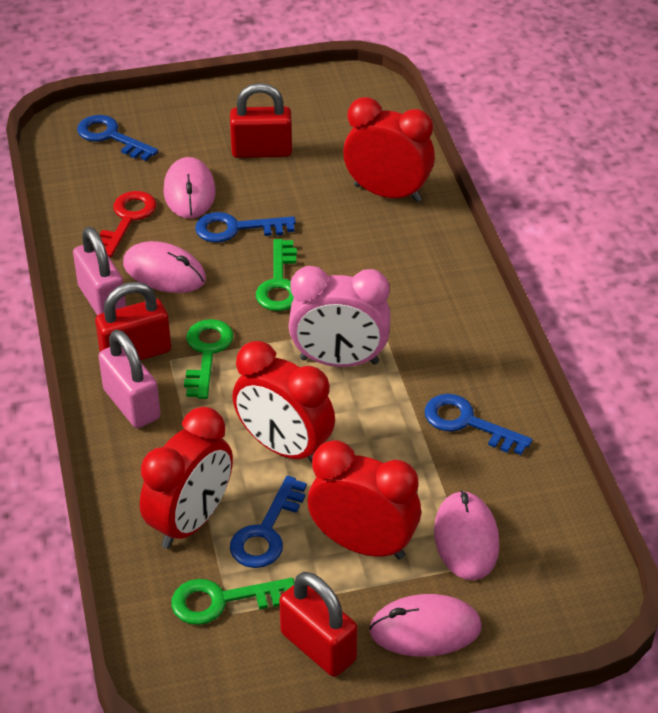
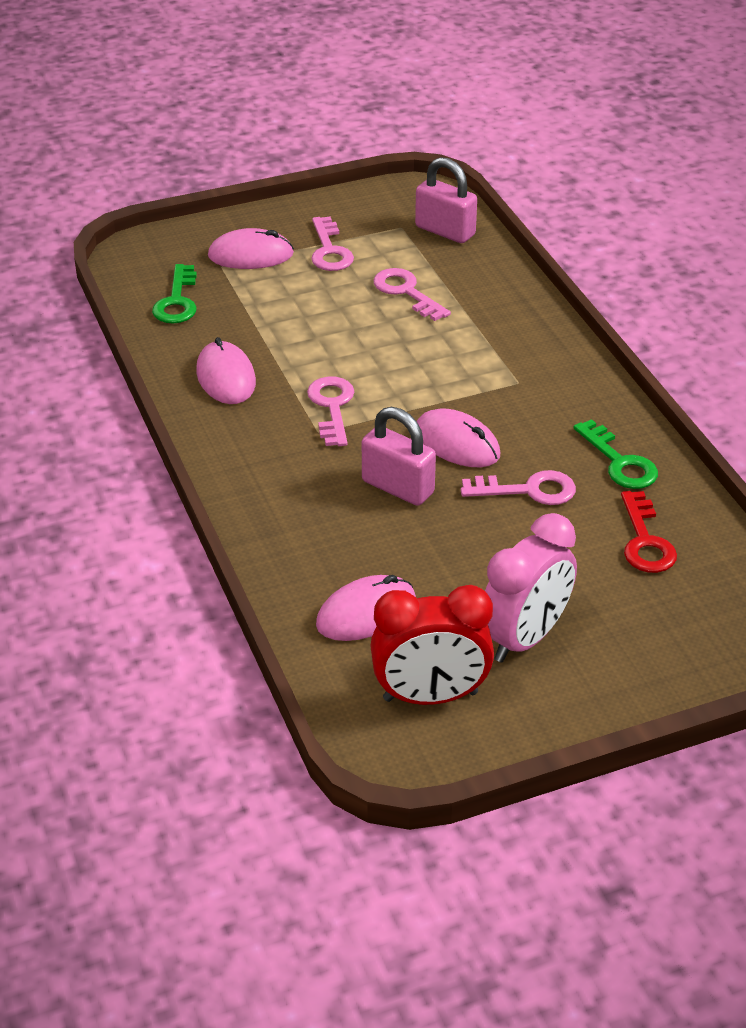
blue key: 4 -> 0
green key: 3 -> 2
pink key: 0 -> 4
red clock: 4 -> 1
red padlock: 3 -> 0

